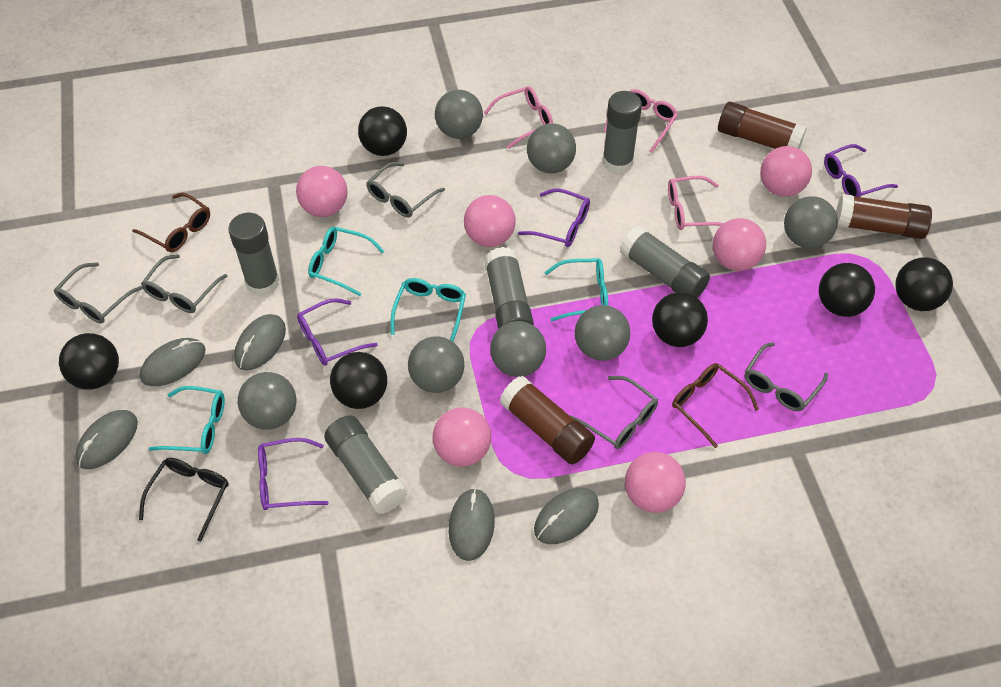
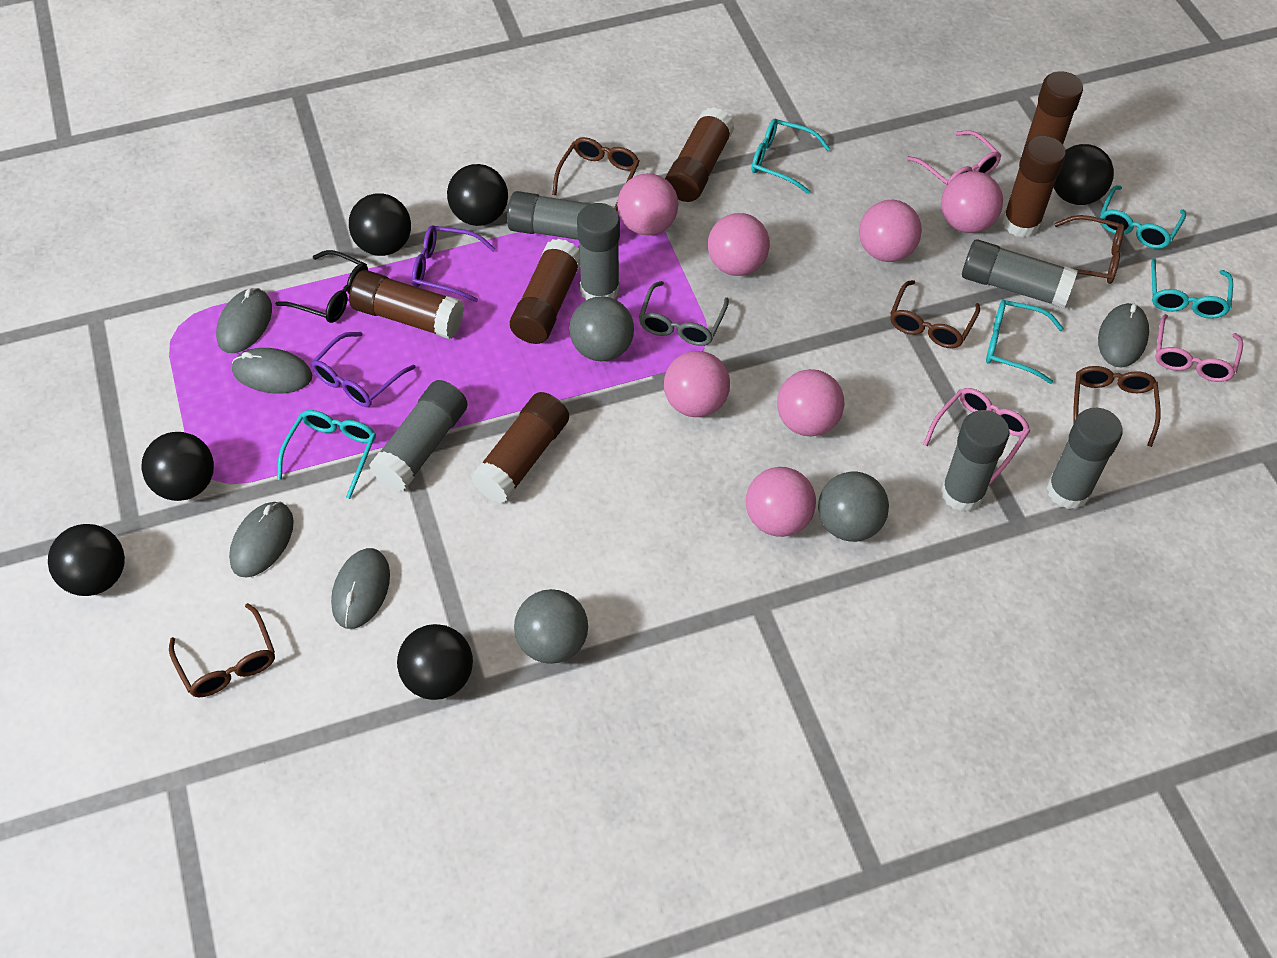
brown glasses: 2 -> 5
brown glue stick: 3 -> 6
grey ball: 7 -> 3
grey glasses: 5 -> 1
grey glue stick: 5 -> 6
pink ball: 6 -> 7
purple glasses: 4 -> 2
turquoise glasses: 4 -> 5

